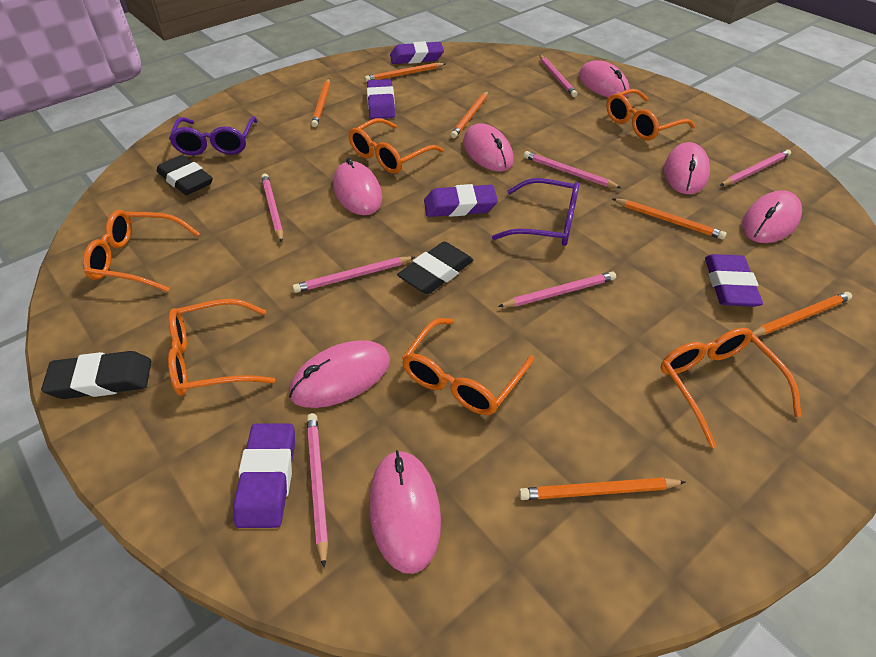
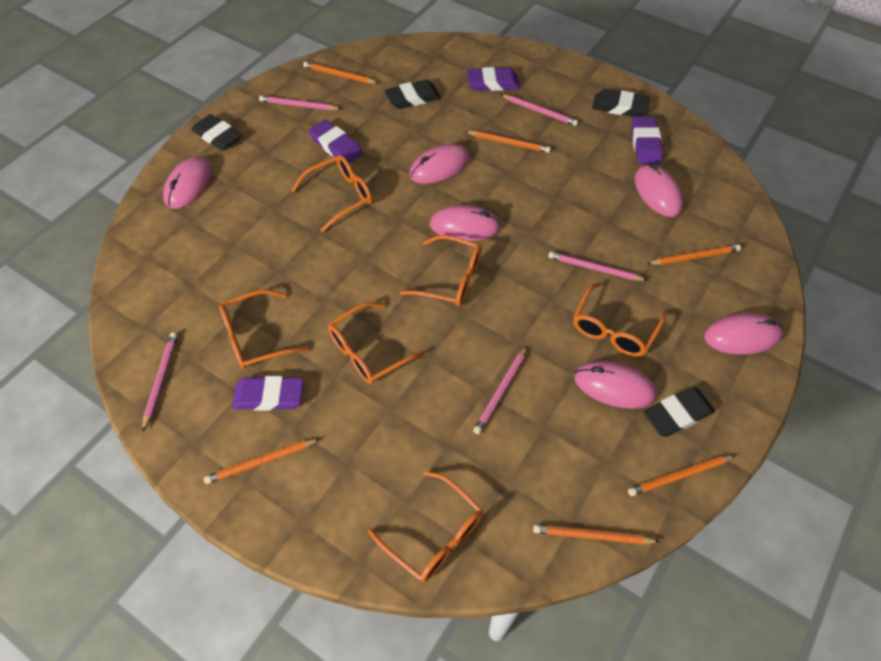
black eraser: 3 -> 4
pink mouse: 7 -> 6
pink pencil: 7 -> 5
purple eraser: 5 -> 4
purple glasses: 2 -> 0

